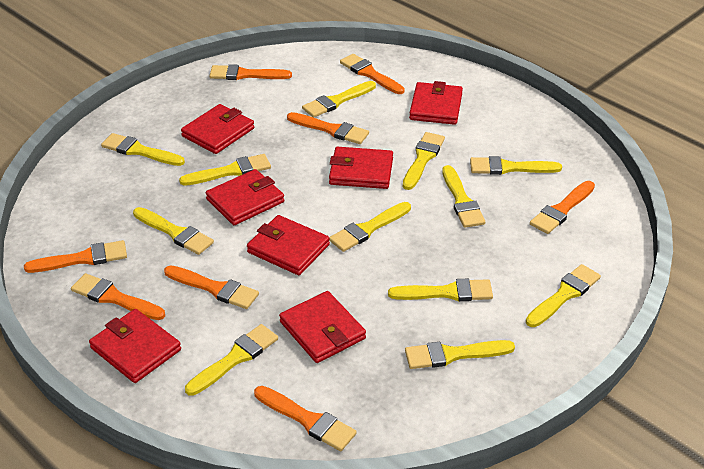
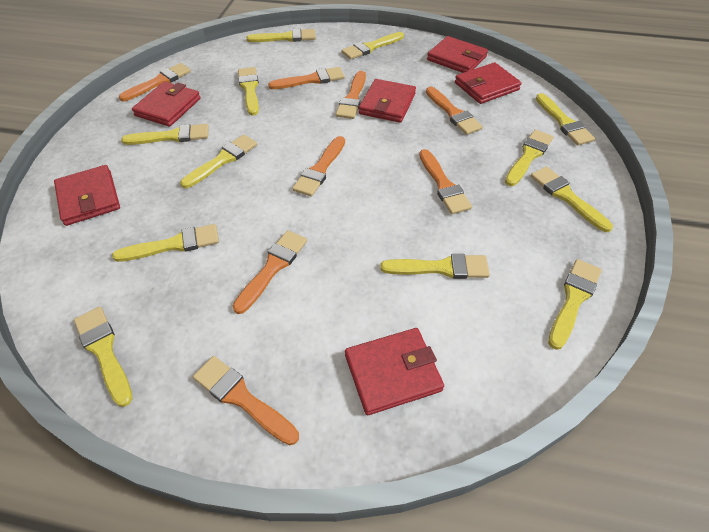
red wallet: 7 -> 6

